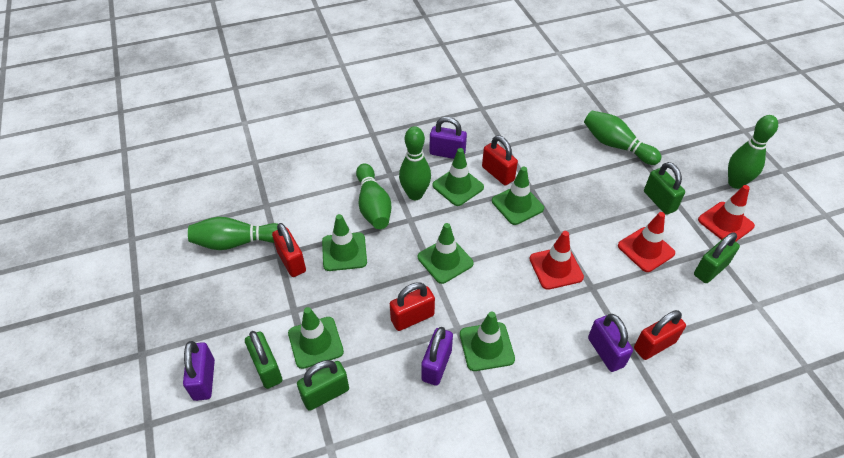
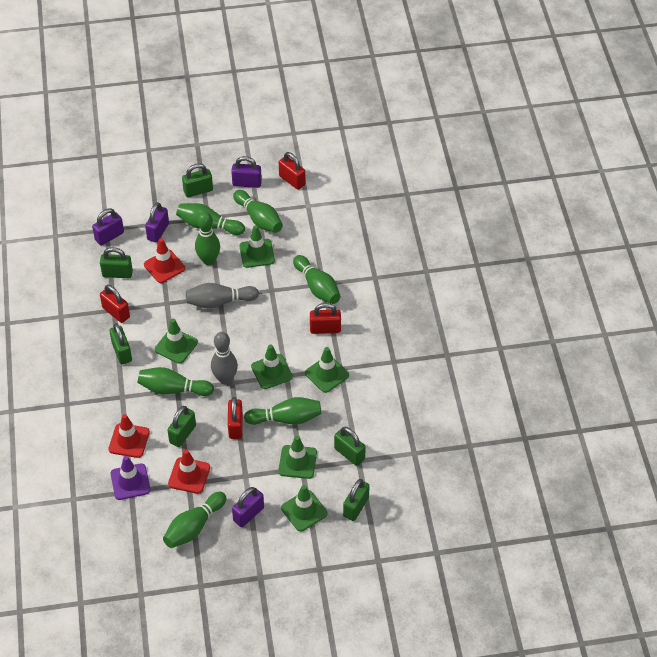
green bowling pin: 5 -> 7
green padlock: 4 -> 6
grey bowling pin: 0 -> 2
purple traffic cone: 0 -> 1

